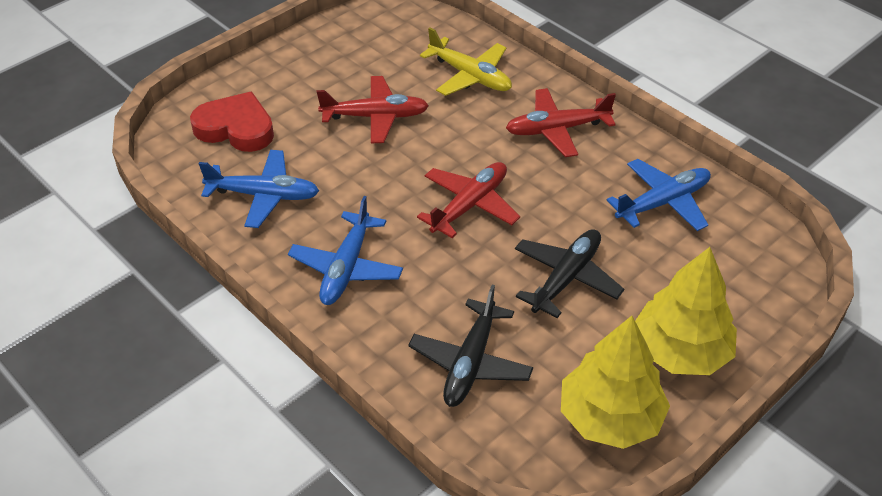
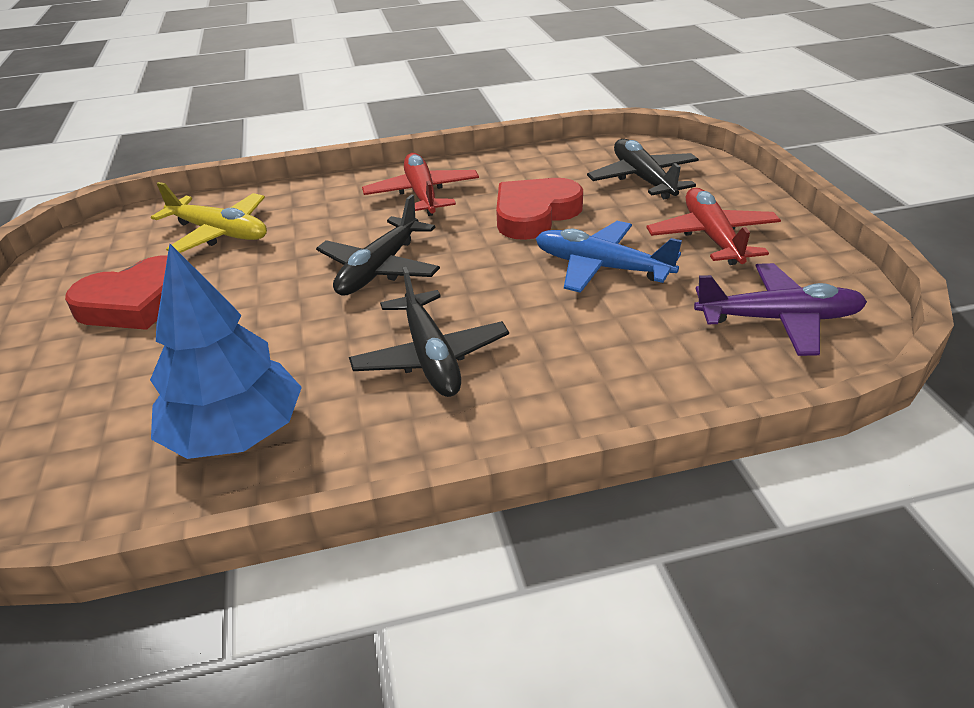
black plane: 2 -> 3
blue plane: 3 -> 1
blue tree: 0 -> 1
purple plane: 0 -> 1
red heart: 1 -> 2
red plane: 3 -> 2
yellow tree: 2 -> 0

